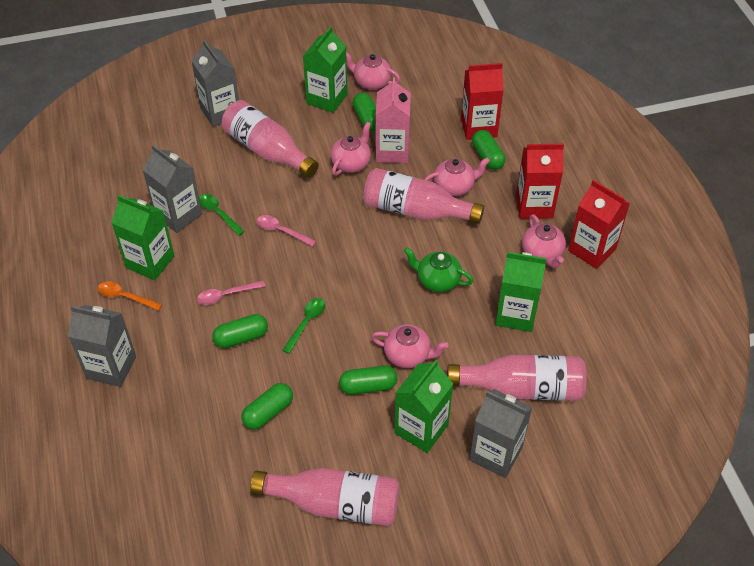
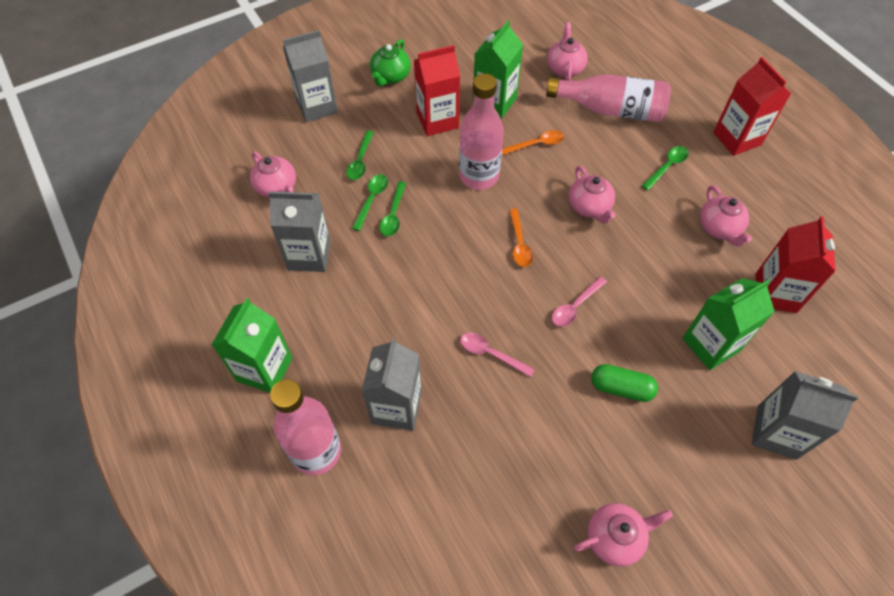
green capsule: 5 -> 1
green carton: 4 -> 3
green spoon: 2 -> 4
orange spoon: 1 -> 2
pink bottle: 4 -> 3
pink carton: 1 -> 0

